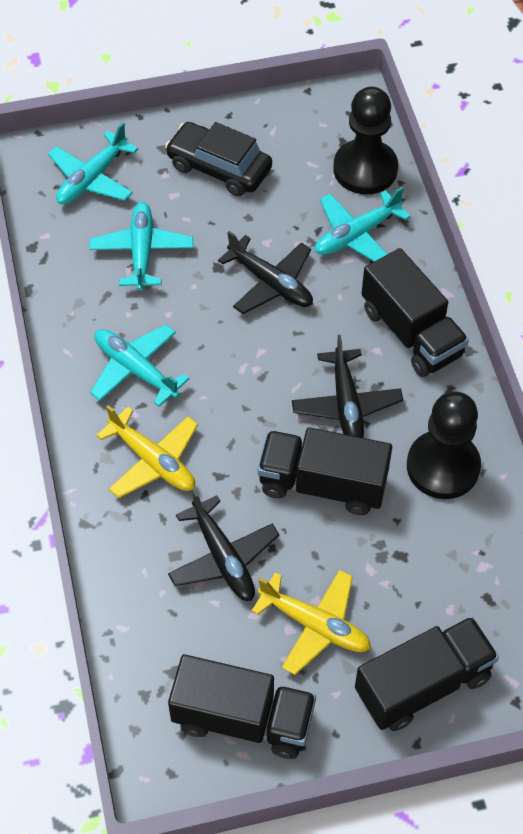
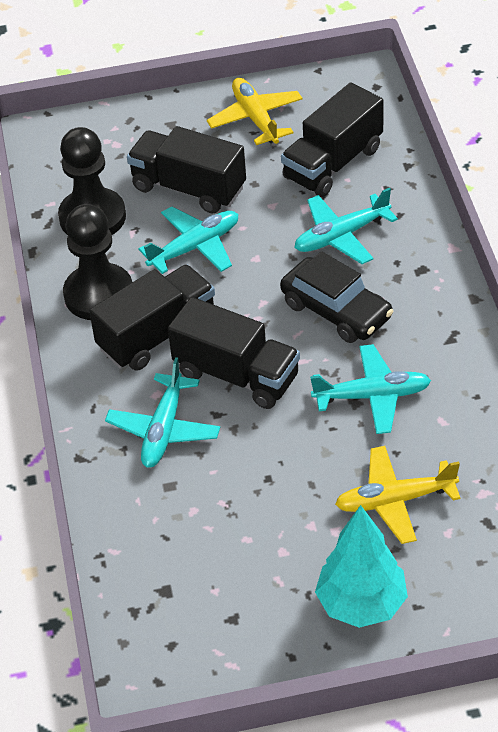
black plane: 3 -> 0
turquoise tree: 0 -> 1

